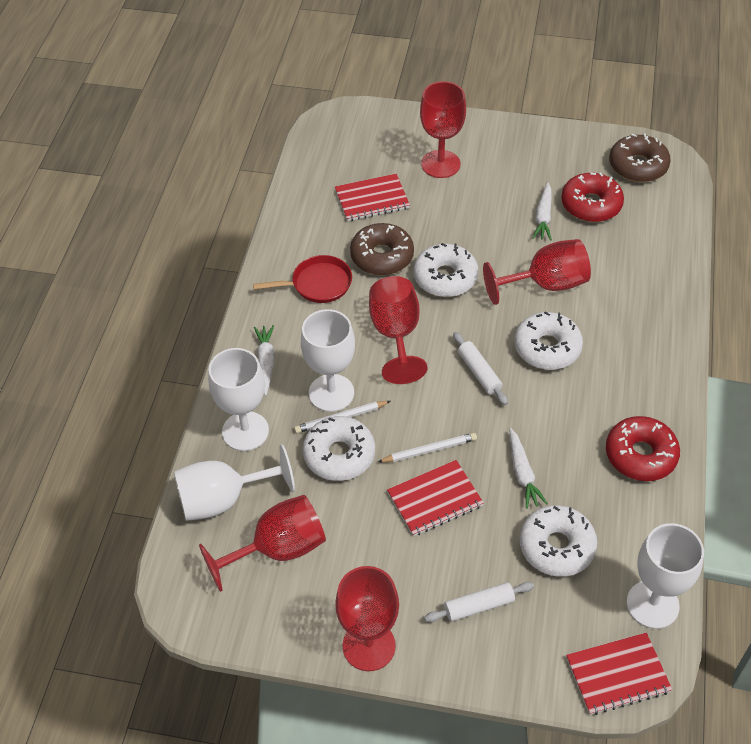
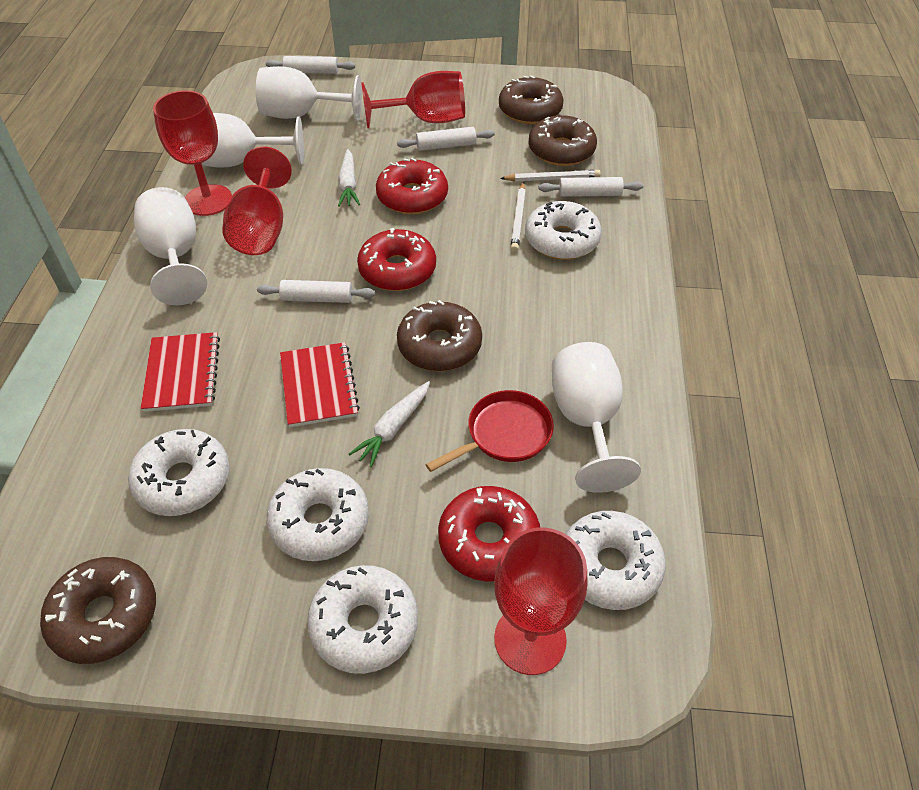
brown donut: 2 -> 4
red donut: 2 -> 3
red goblet: 5 -> 4
red notebook: 3 -> 2
white carrot: 3 -> 2
white donut: 4 -> 5
white rolling pin: 2 -> 4

